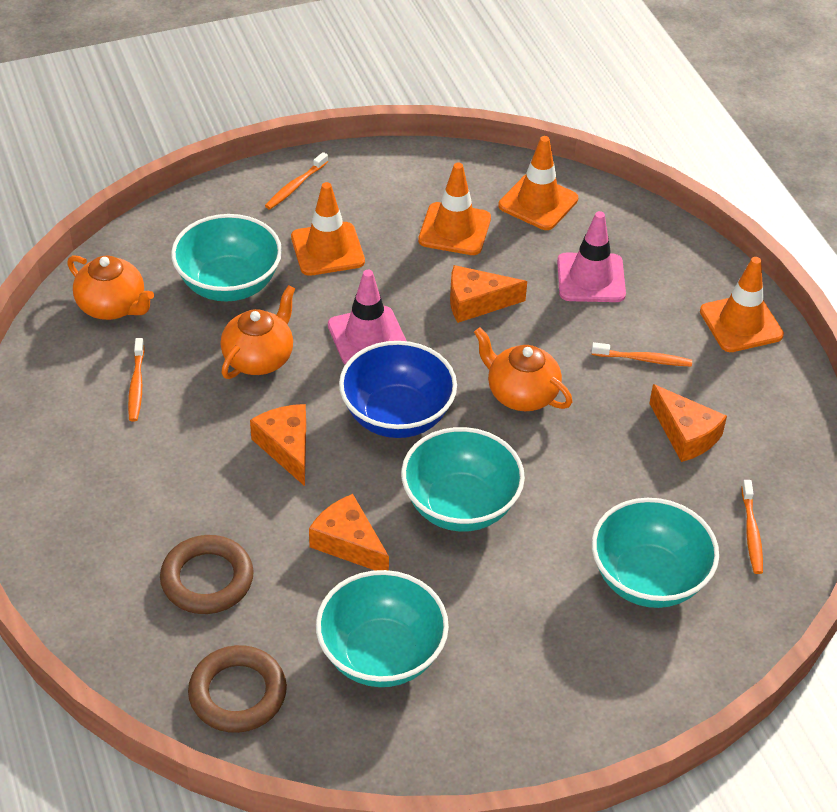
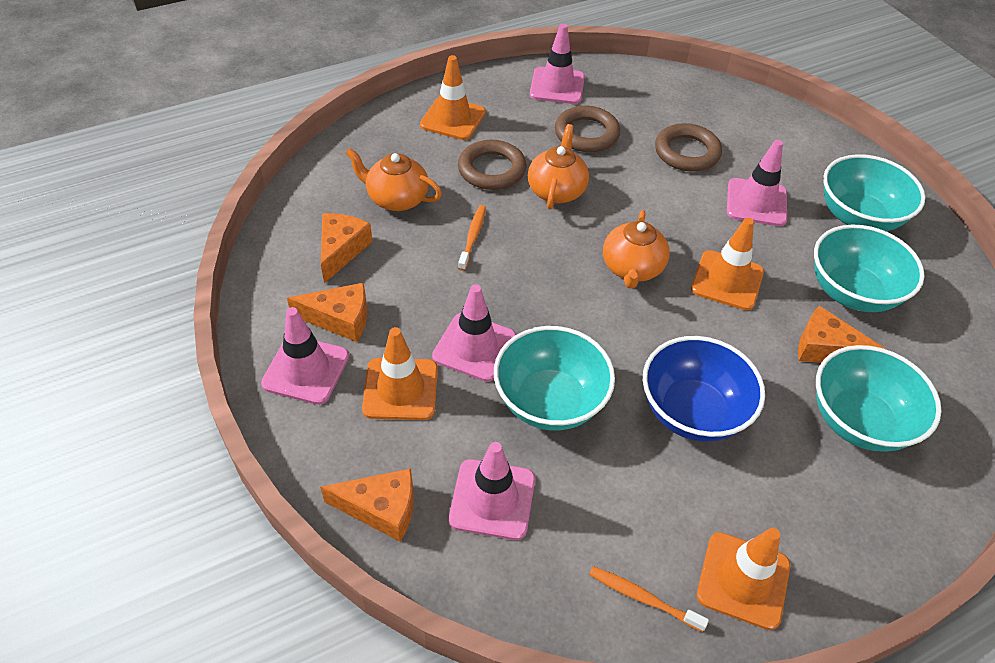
brown ring: 2 -> 3
orange toothbrush: 4 -> 2
pink traffic cone: 2 -> 5

